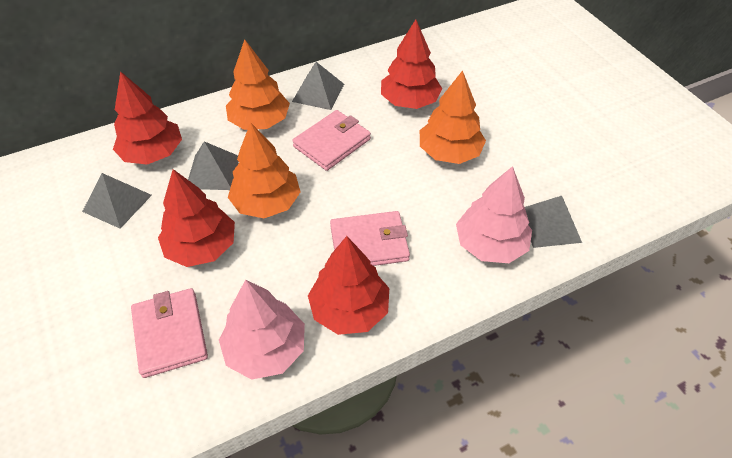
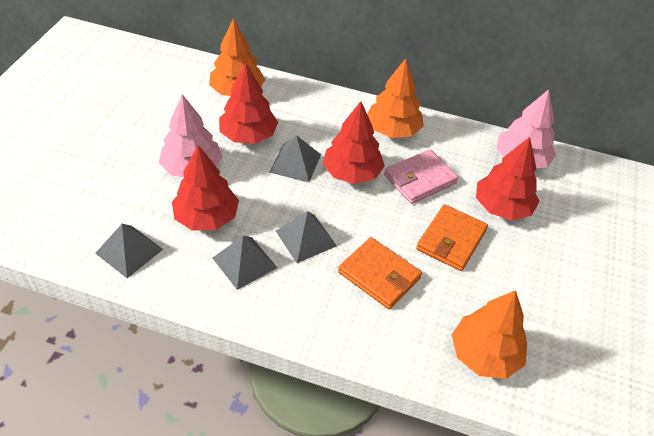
orange wallet: 0 -> 2
pink wallet: 3 -> 1

